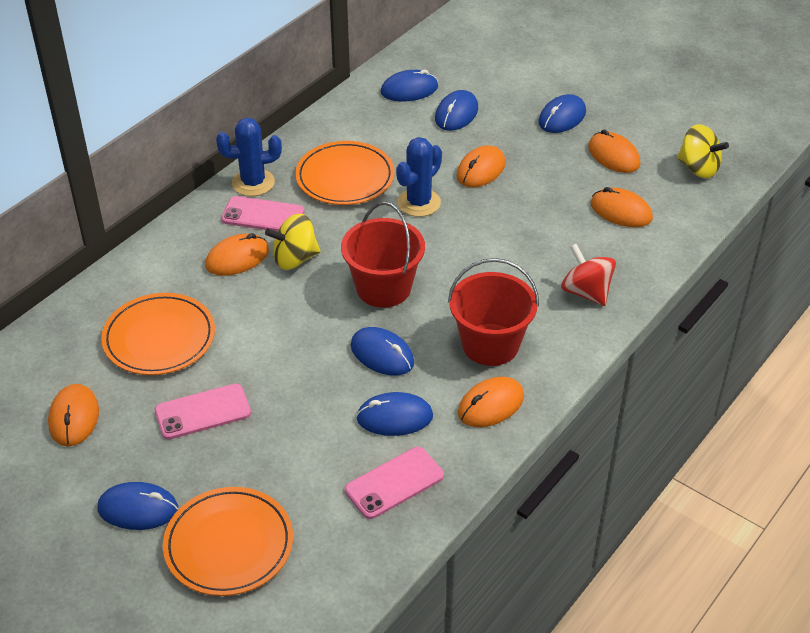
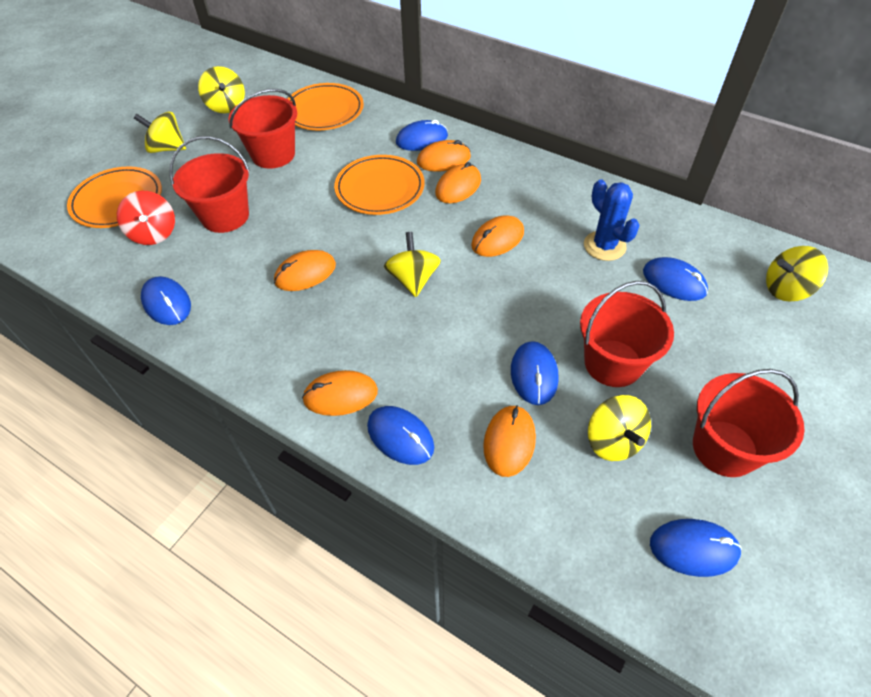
blue cactus: 2 -> 1
pink phone: 3 -> 0
red bucket: 2 -> 4
yellow spinning top: 2 -> 5

